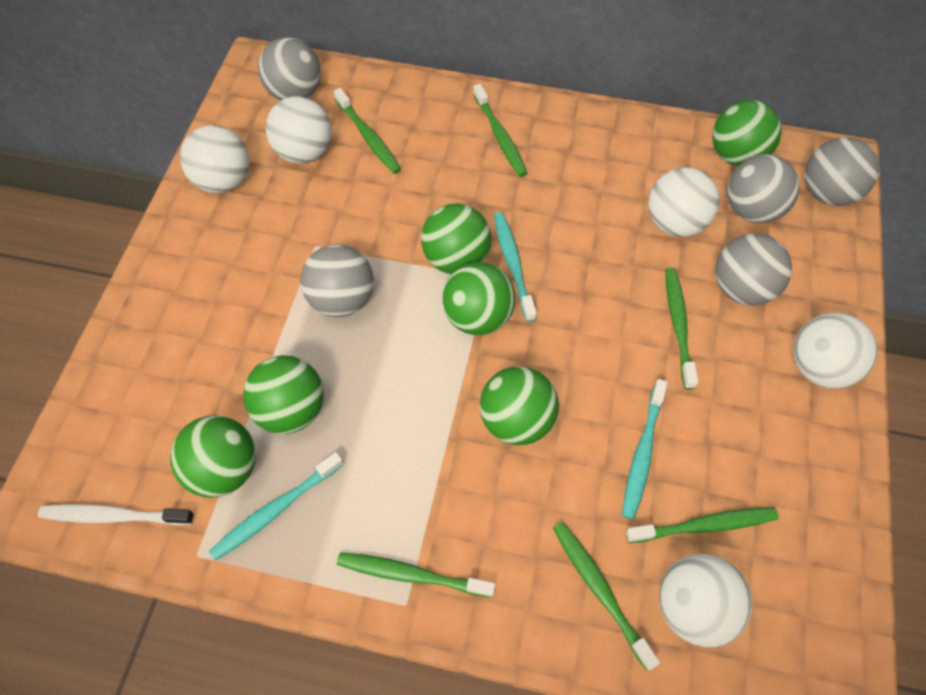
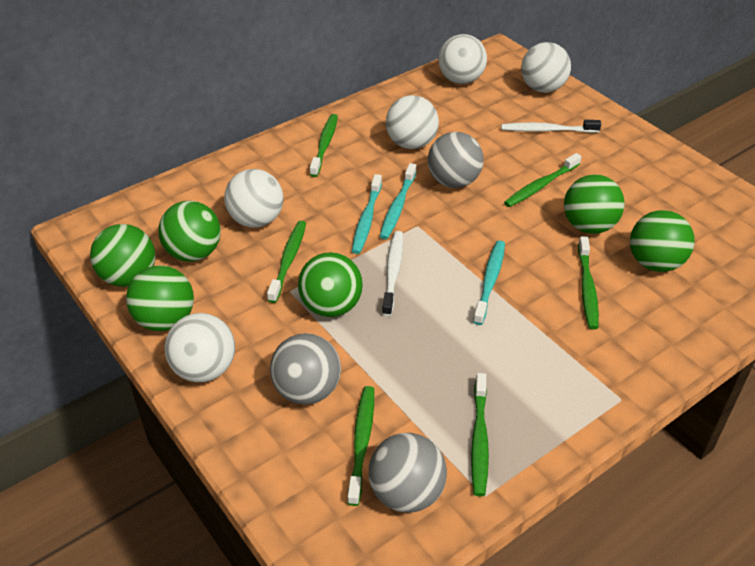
grey ball: 5 -> 3
white toothbrush: 1 -> 2

